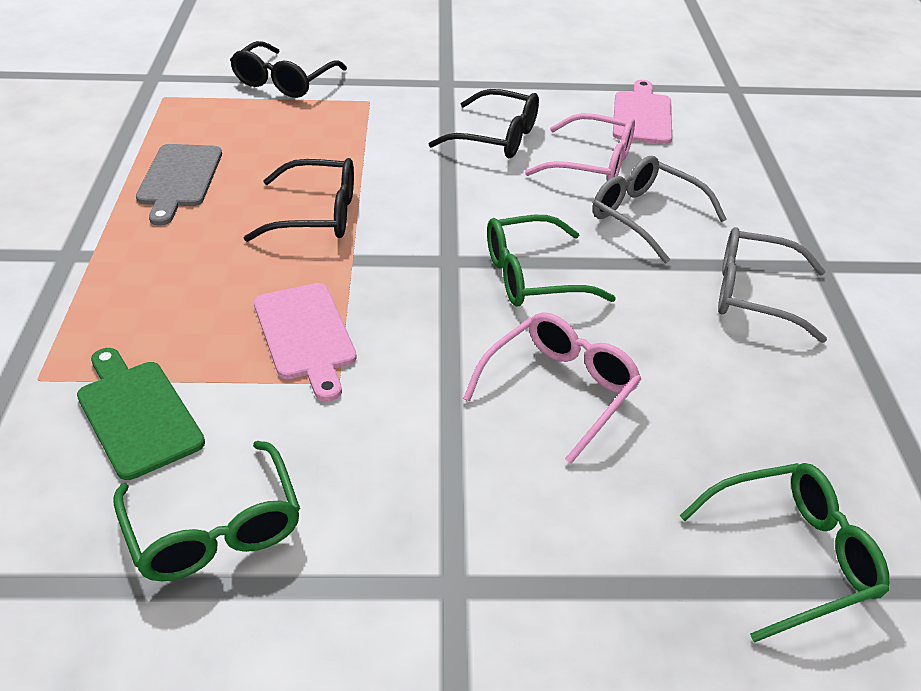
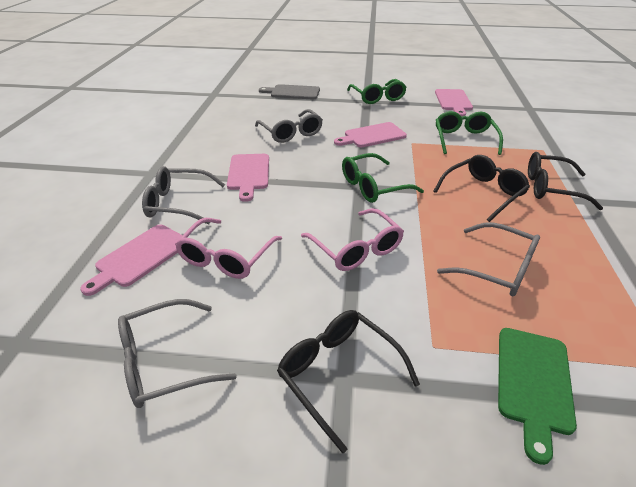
grey glasses: 2 -> 4
pink cutting board: 2 -> 4

